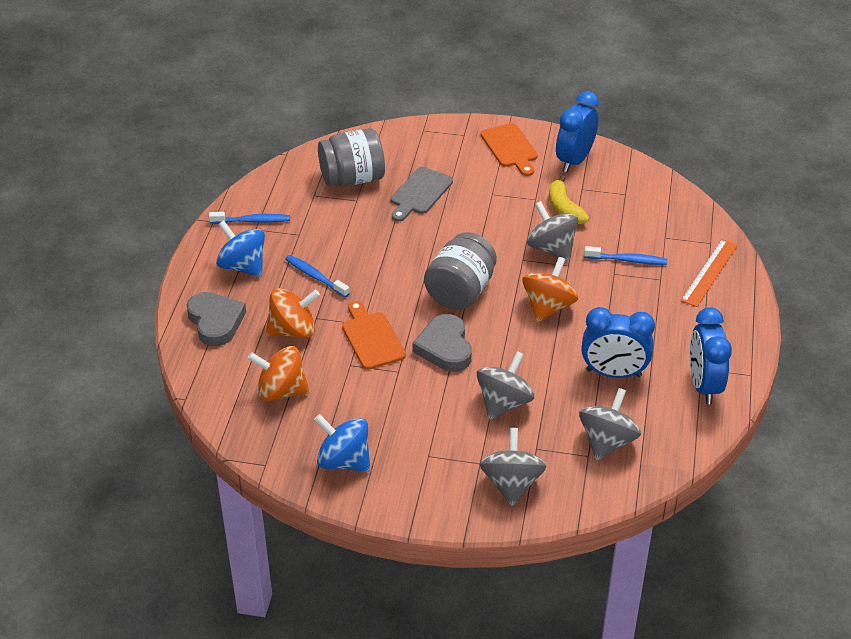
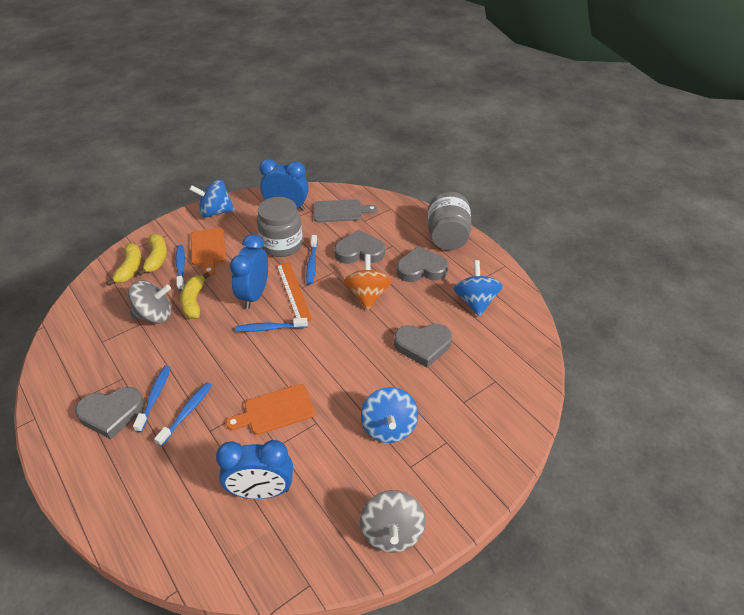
blue spinning top: 2 -> 3
blue toothbrush: 3 -> 5
grey heart: 2 -> 4
grey spinning top: 4 -> 2
orange spinning top: 3 -> 1
yellow banana: 1 -> 3

